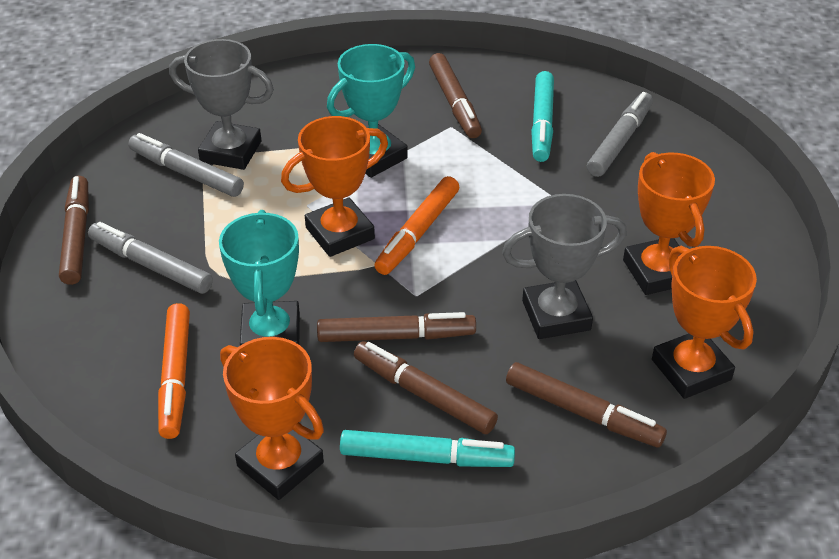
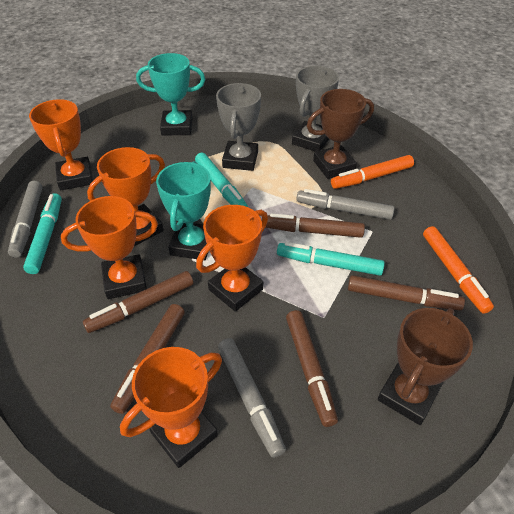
brown trophy: 0 -> 2
orange trophy: 4 -> 5
turquoise marker: 2 -> 3

